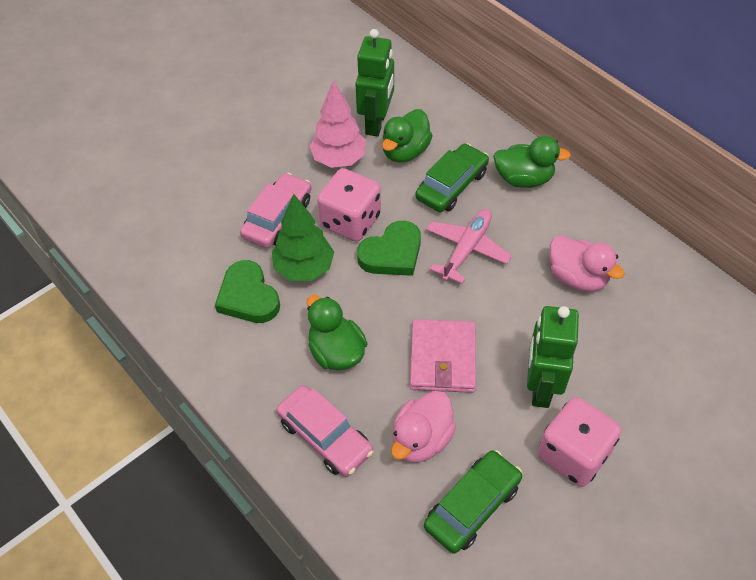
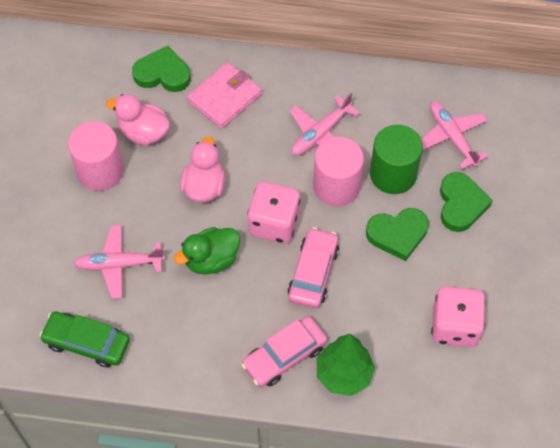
green car: 2 -> 1
green cylinder: 0 -> 1
green duck: 3 -> 1
green heart: 2 -> 3
green robot: 2 -> 0
pink cylinder: 0 -> 2
pink plane: 1 -> 3
pink tree: 1 -> 0

